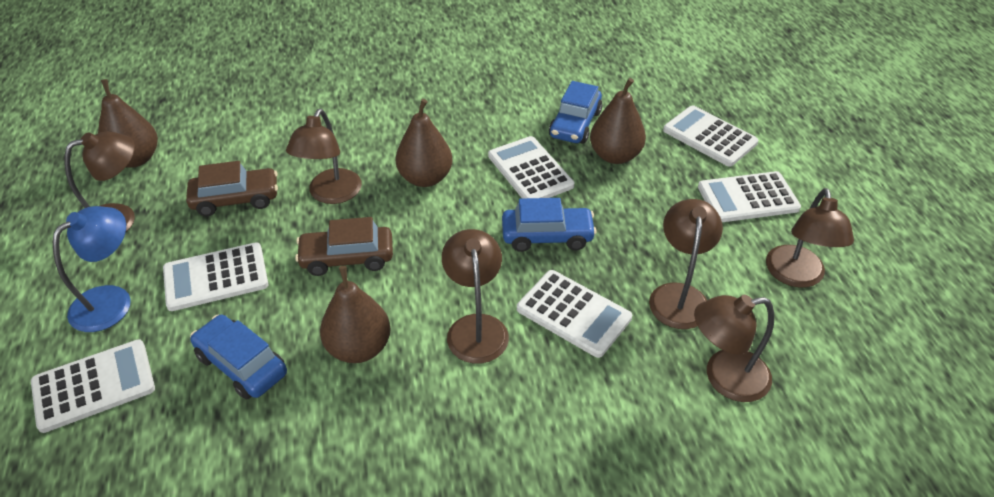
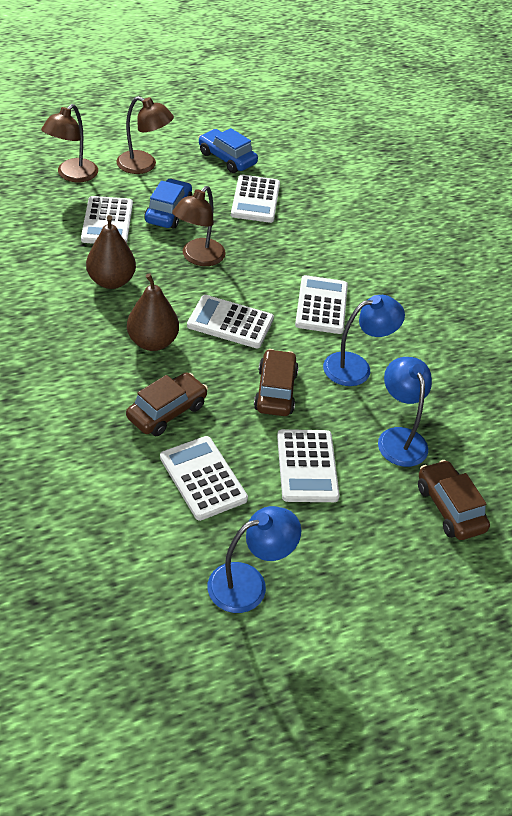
blue car: 3 -> 2
blue lamp: 1 -> 3
brown car: 2 -> 3
brown lamp: 6 -> 3
brown pear: 4 -> 2

